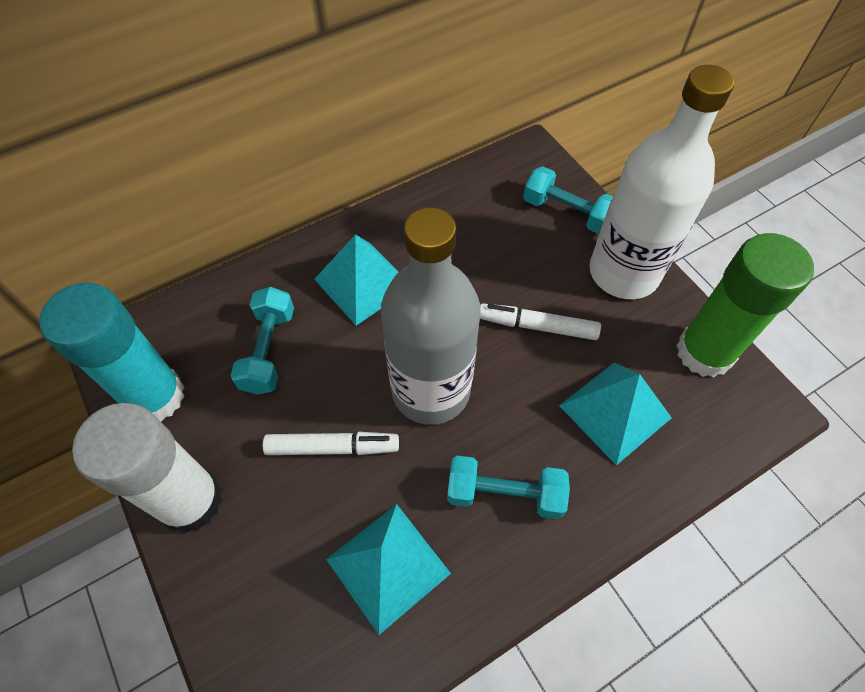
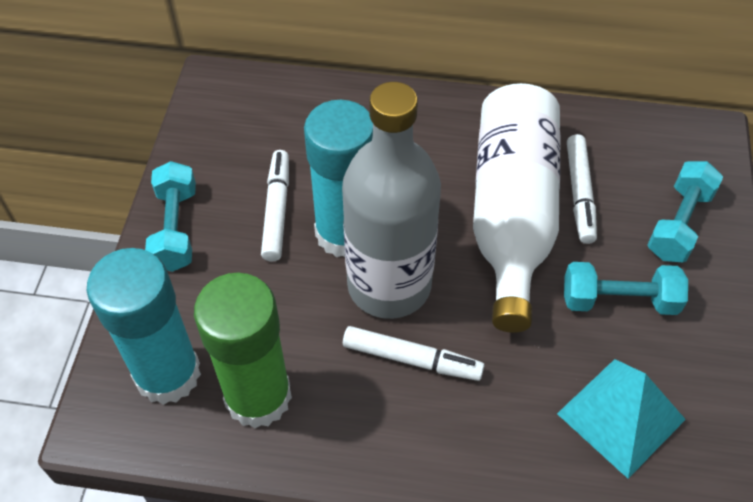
turquoise glue stick: 1 -> 2
turquoise pyramid: 3 -> 1
white glue stick: 1 -> 0
white marker: 2 -> 3

